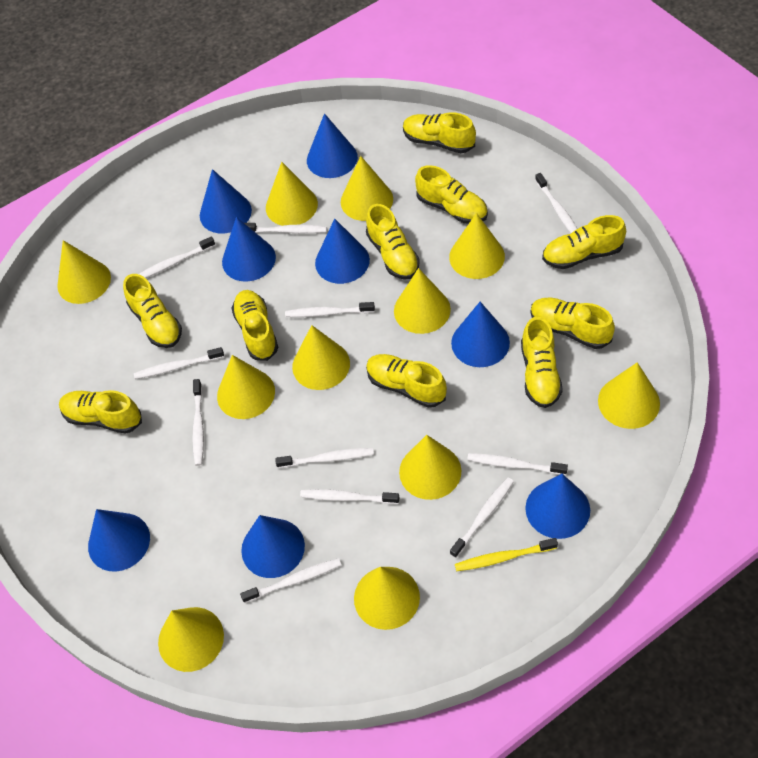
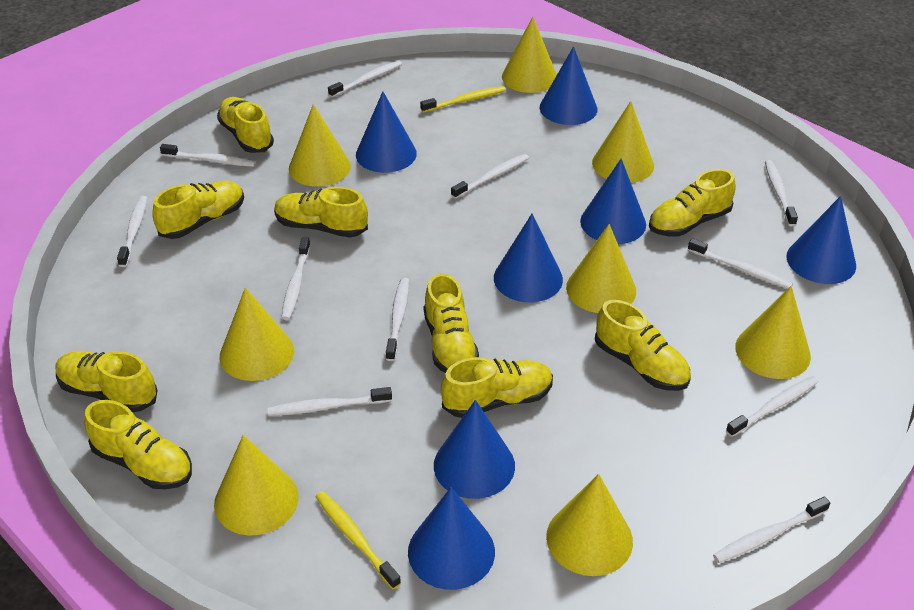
blue cone: 8 -> 7
yellow cone: 11 -> 8
yellow shoe: 10 -> 9
yellow toothbrush: 1 -> 2

